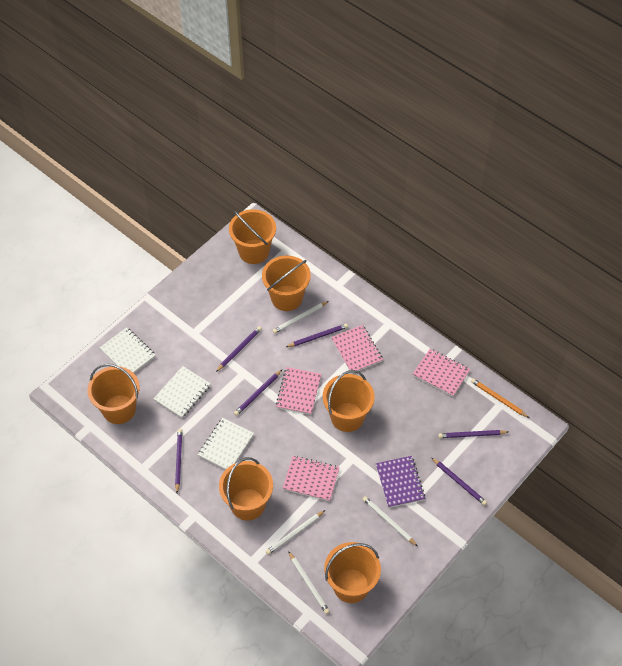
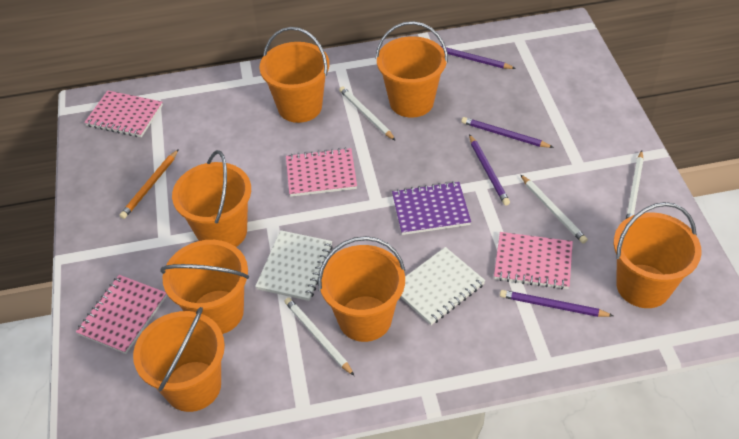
orange bucket: 6 -> 7
purple pencil: 6 -> 4
white notebook: 3 -> 2

